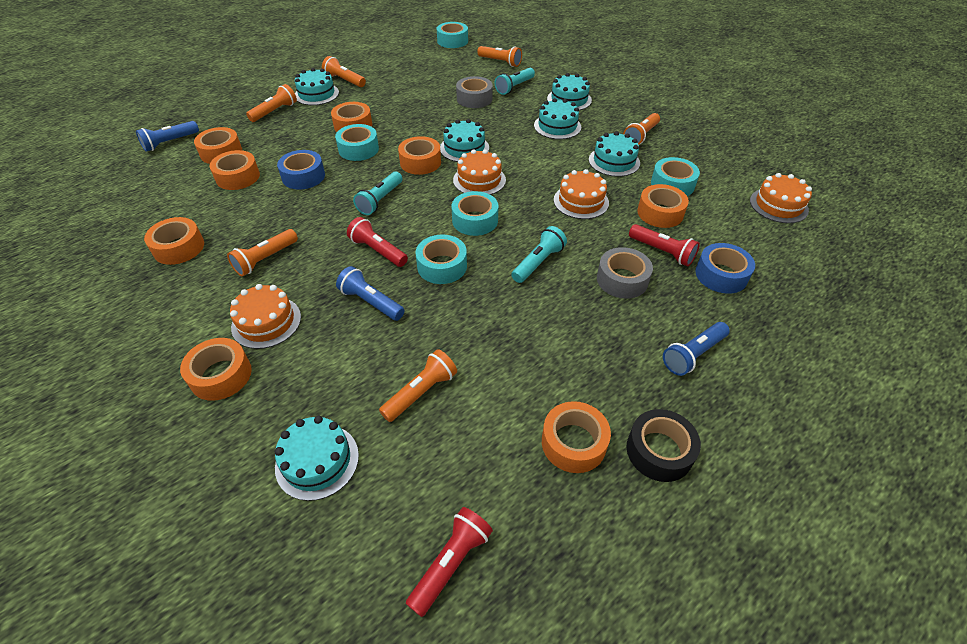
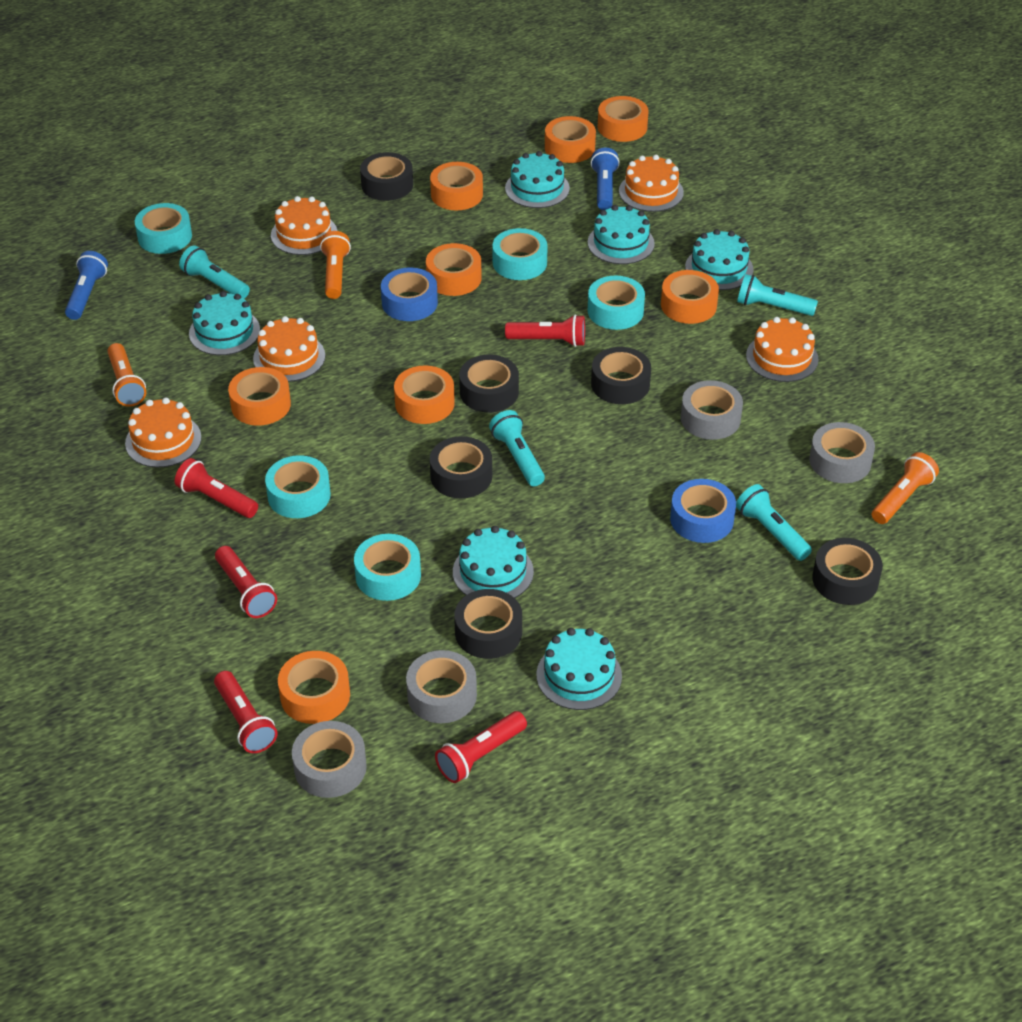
black tape: 1 -> 6
blue flashlight: 3 -> 2
grey tape: 2 -> 4
orange cake: 4 -> 5
orange flashlight: 6 -> 3
red flashlight: 3 -> 5
turquoise flashlight: 3 -> 4

